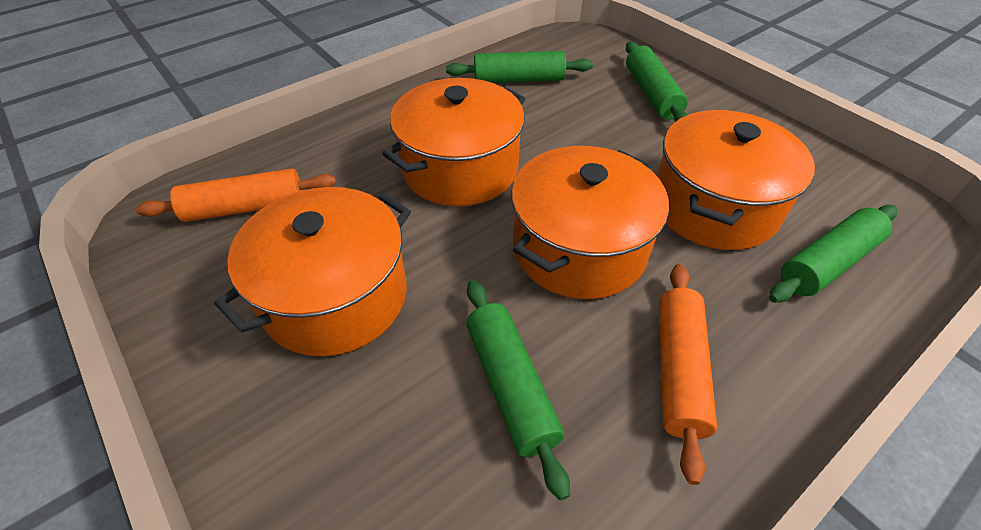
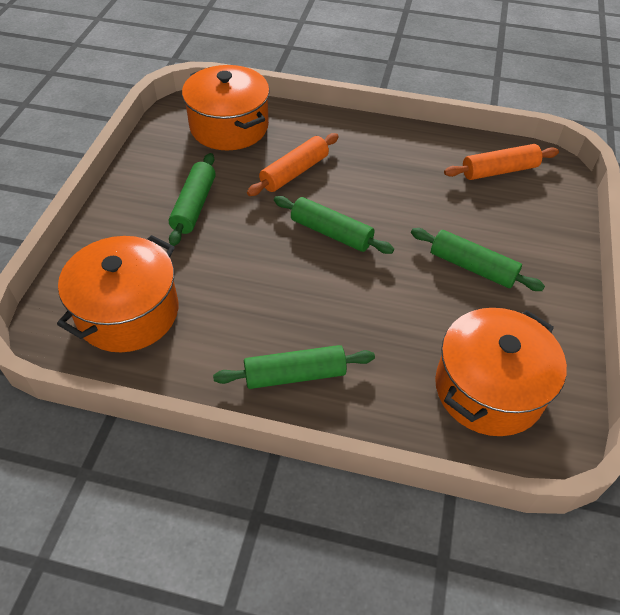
orange pot: 4 -> 3

